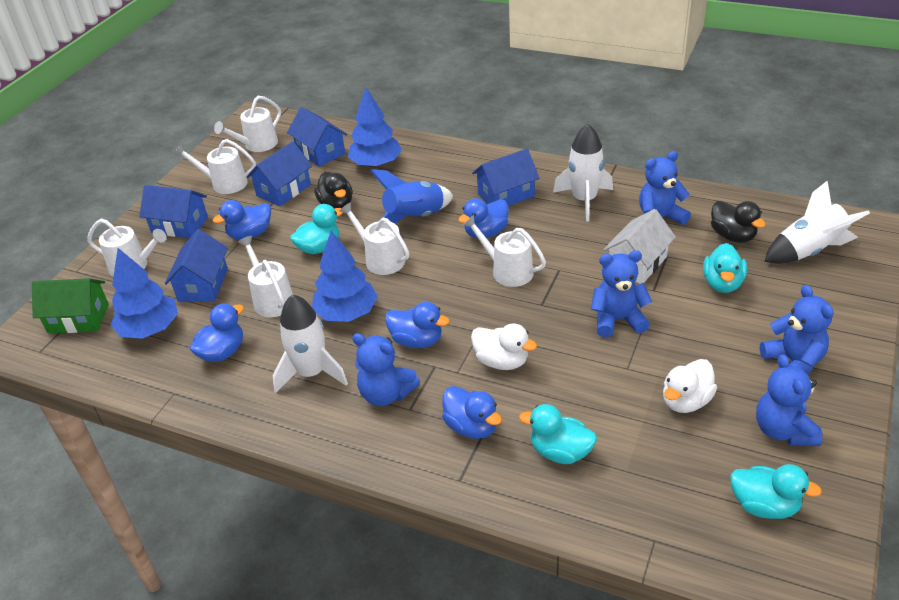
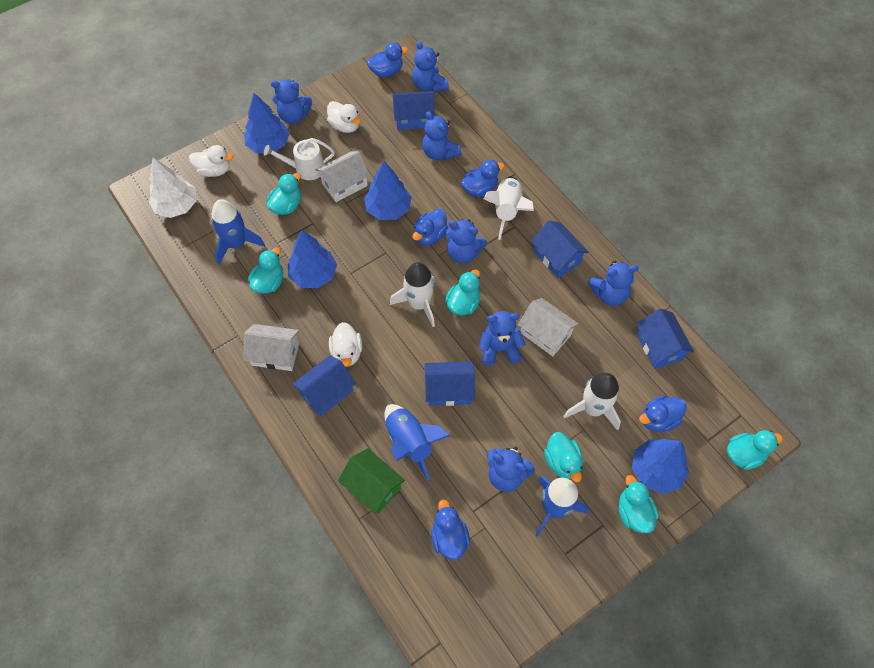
black duck: 2 -> 0
blue rocket: 1 -> 3
blue teddy bear: 5 -> 7
blue tree: 3 -> 4
turquoise duck: 4 -> 6
white duck: 2 -> 3
white house: 1 -> 3
white tree: 0 -> 1
white watering can: 6 -> 1

